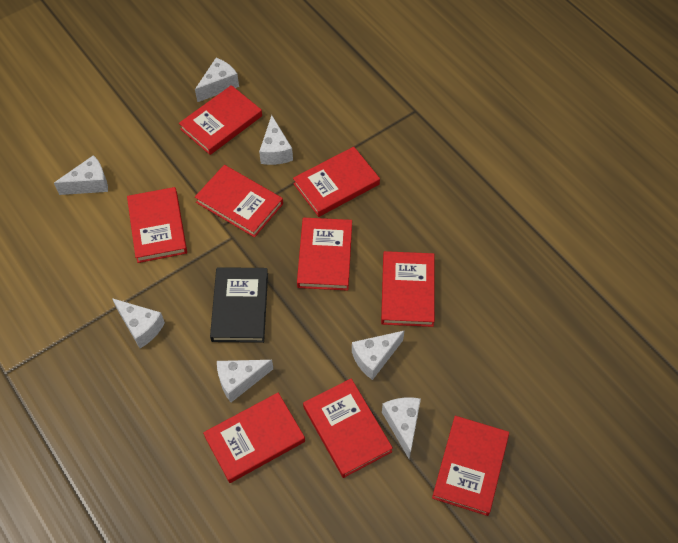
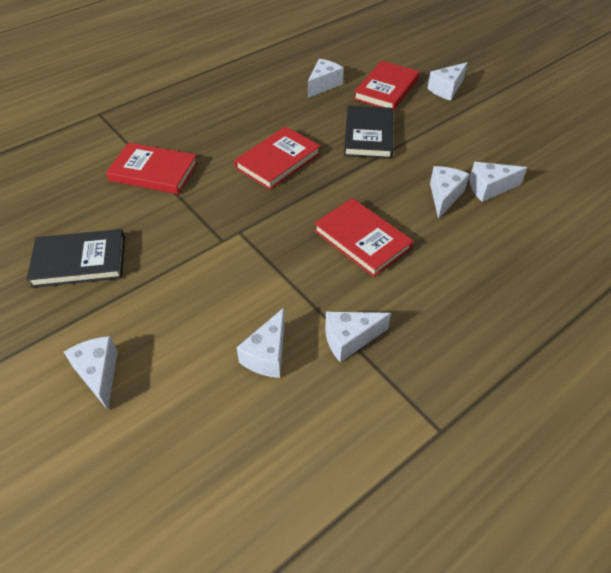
black book: 1 -> 2
red book: 9 -> 4

